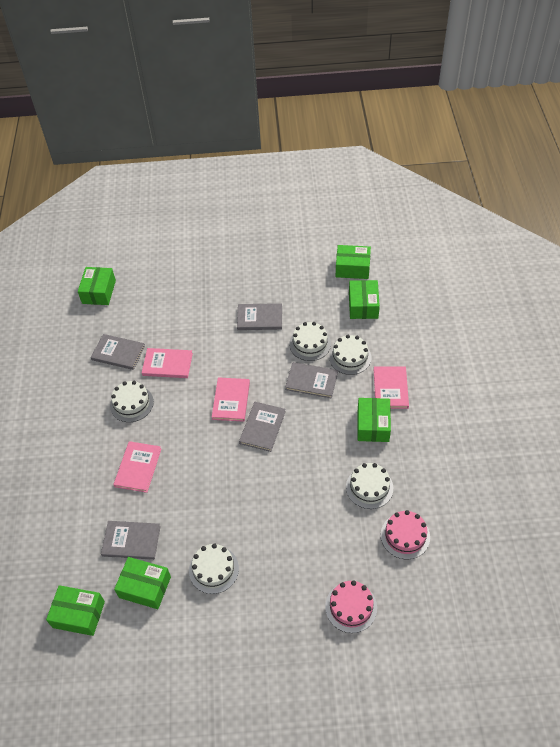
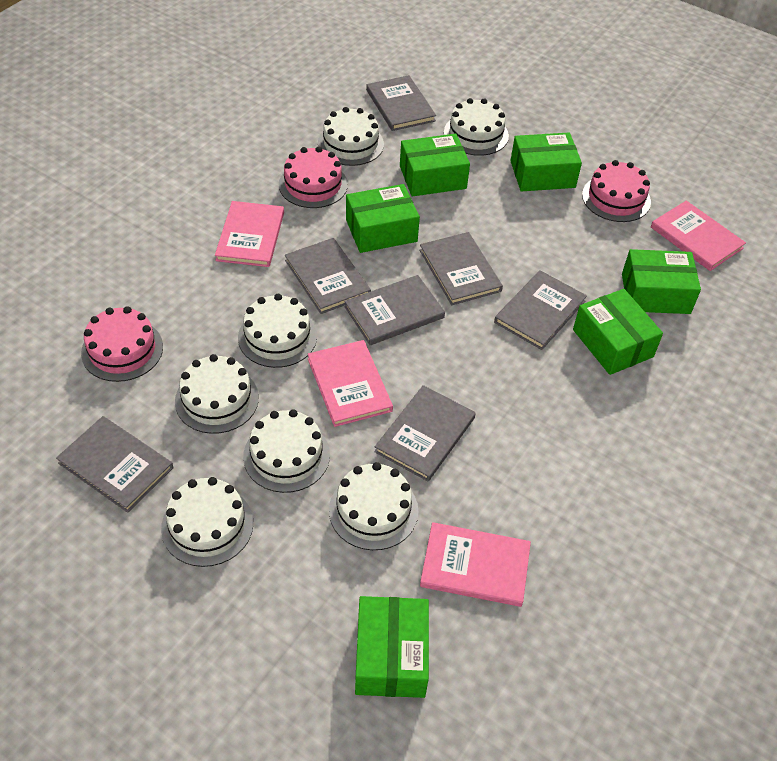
grey book: 5 -> 7
pink cake: 2 -> 3
white cake: 5 -> 7

